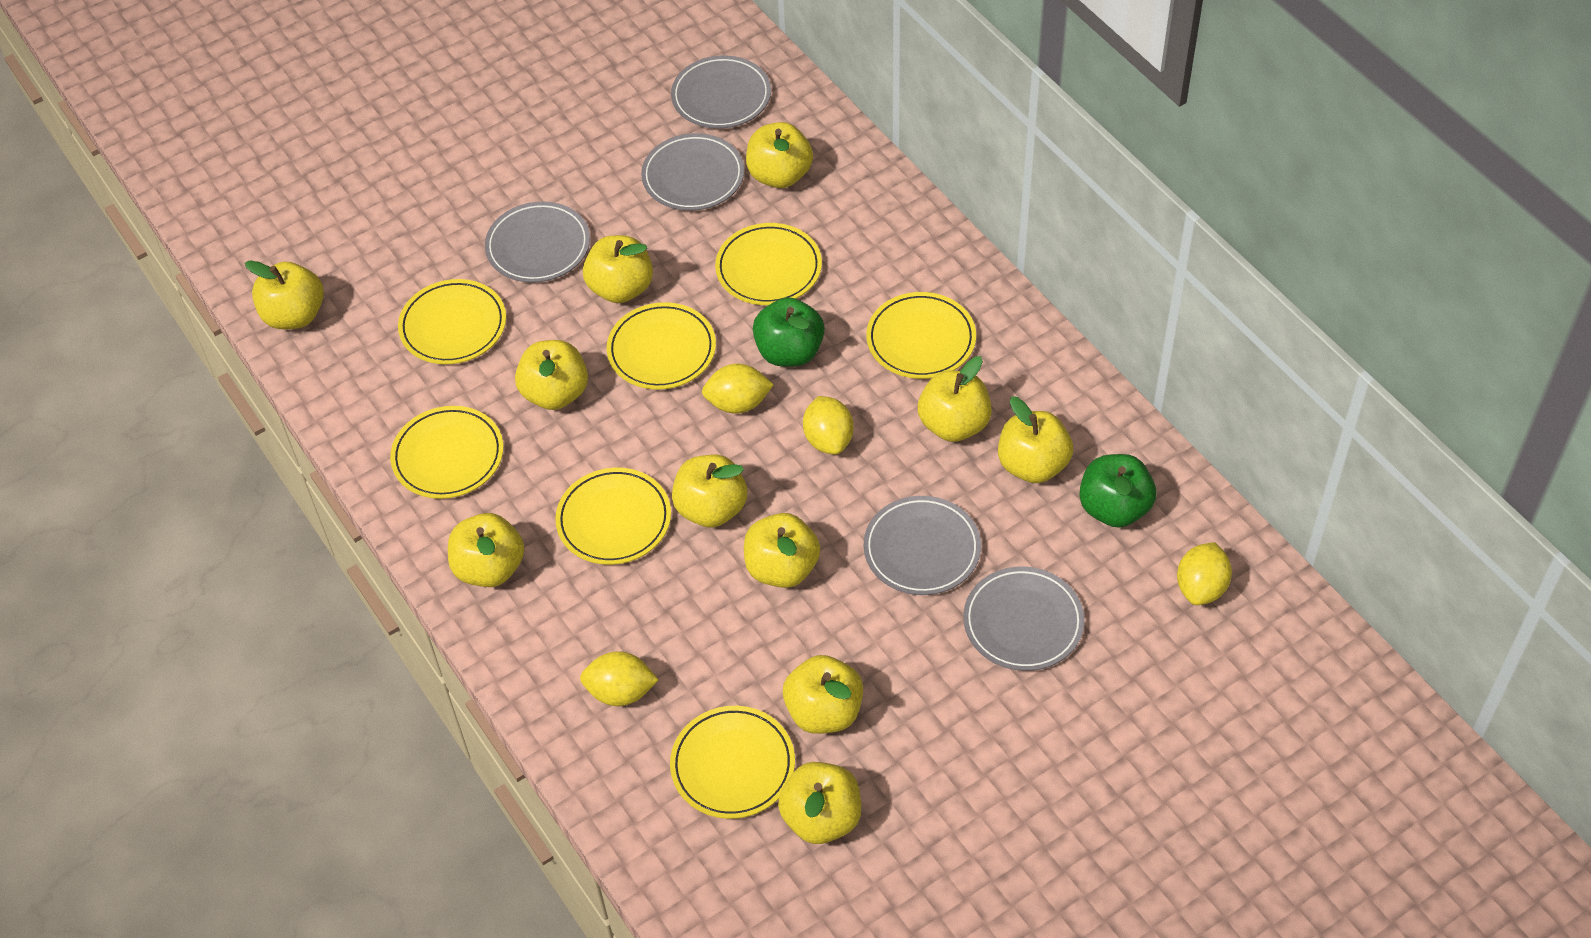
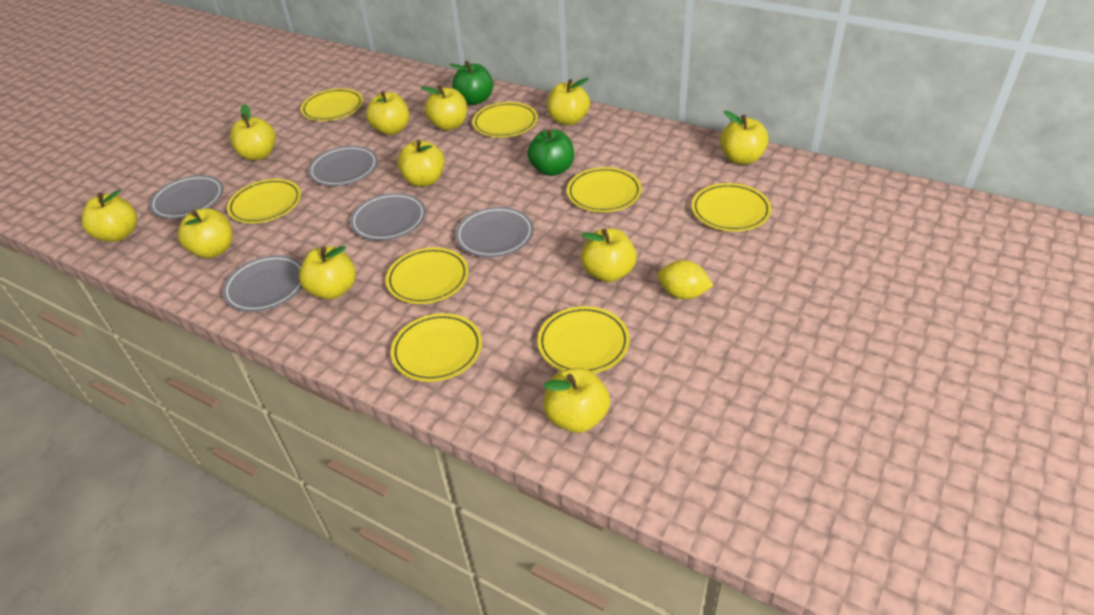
yellow lemon: 4 -> 1
yellow plate: 7 -> 8

